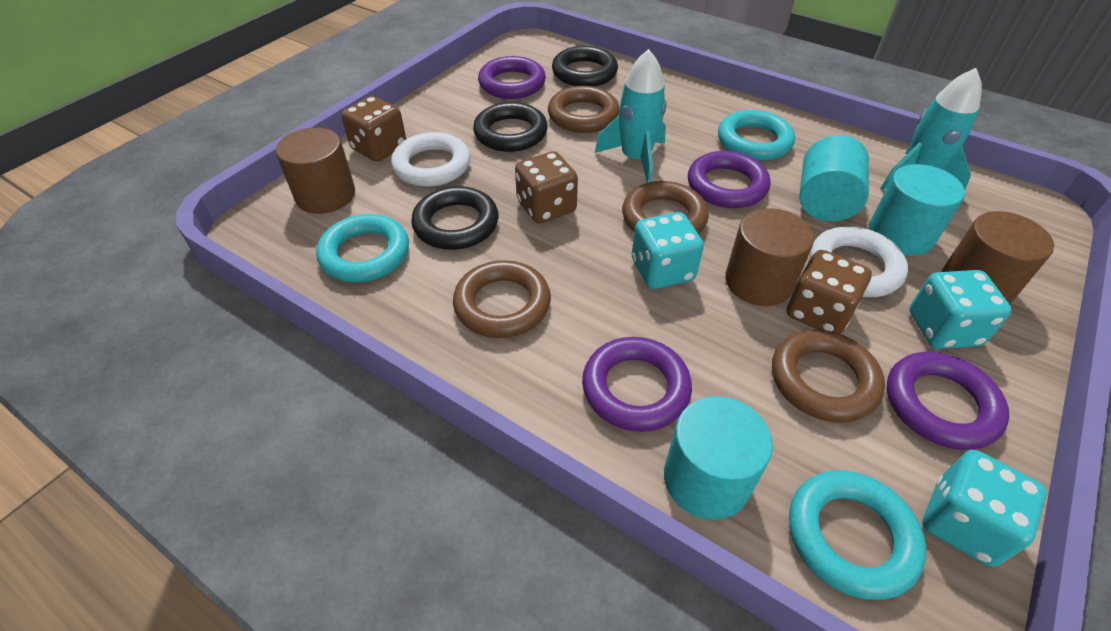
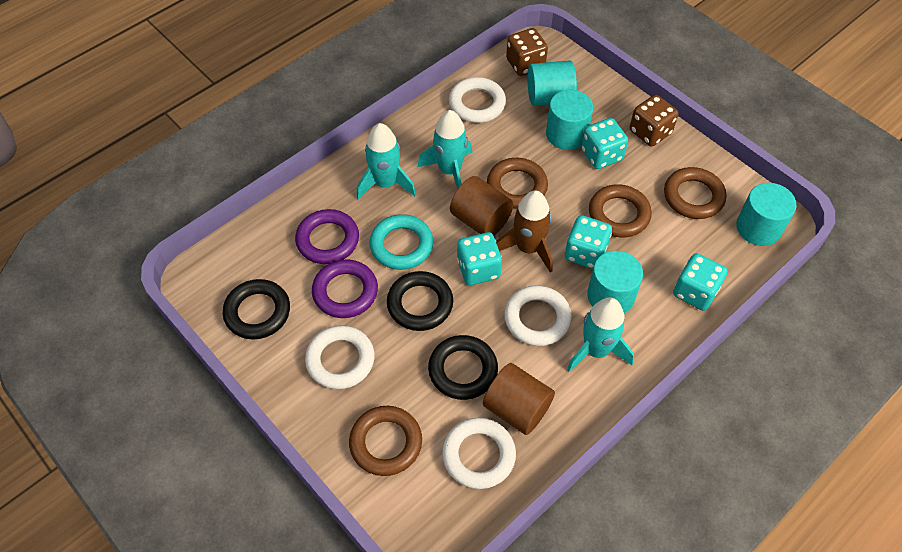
brown cylinder: 3 -> 2
brown dice: 3 -> 2
brown rocket: 0 -> 1
purple ring: 4 -> 2
turquoise cylinder: 3 -> 4
turquoise dice: 3 -> 4
turquoise ring: 3 -> 1
turquoise rocket: 2 -> 3
white ring: 2 -> 4

